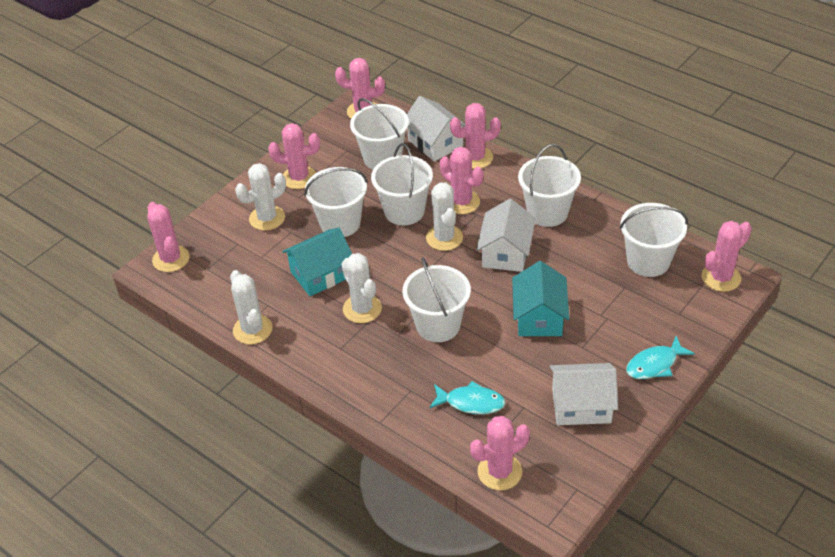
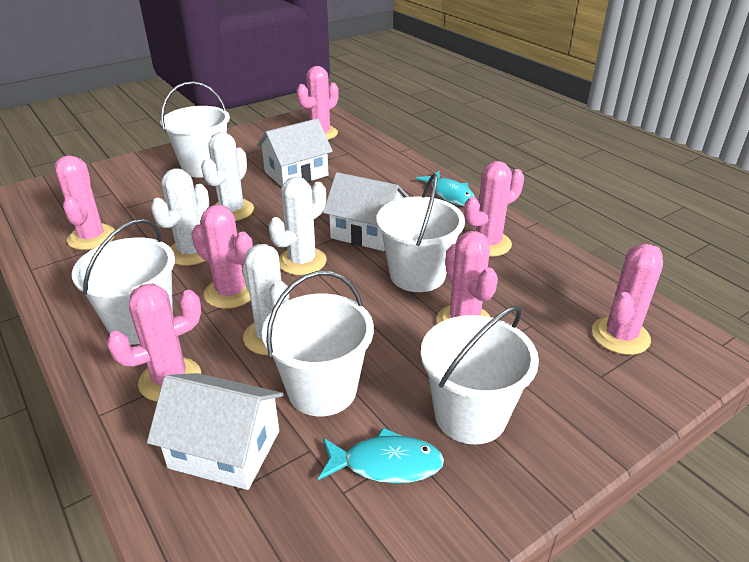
turquoise house: 2 -> 0
white bucket: 6 -> 5

